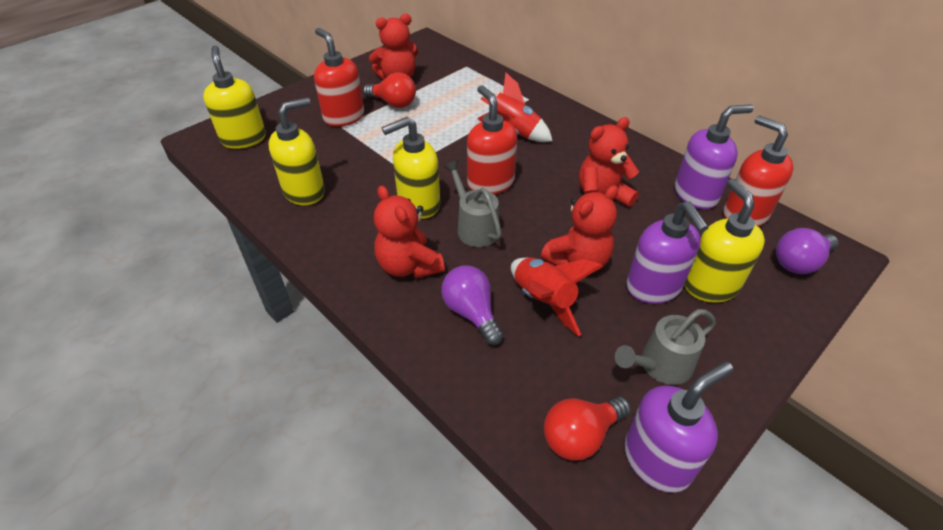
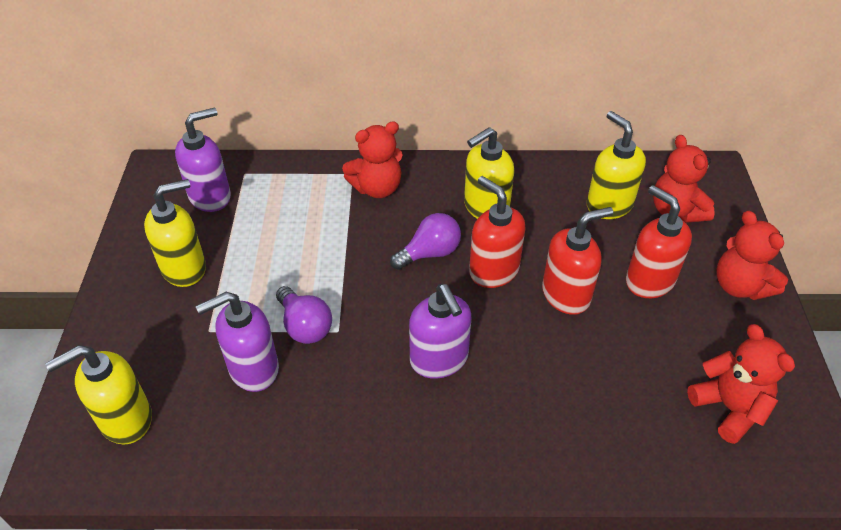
grey watering can: 2 -> 0
red light bulb: 2 -> 0
red rocket: 2 -> 0

